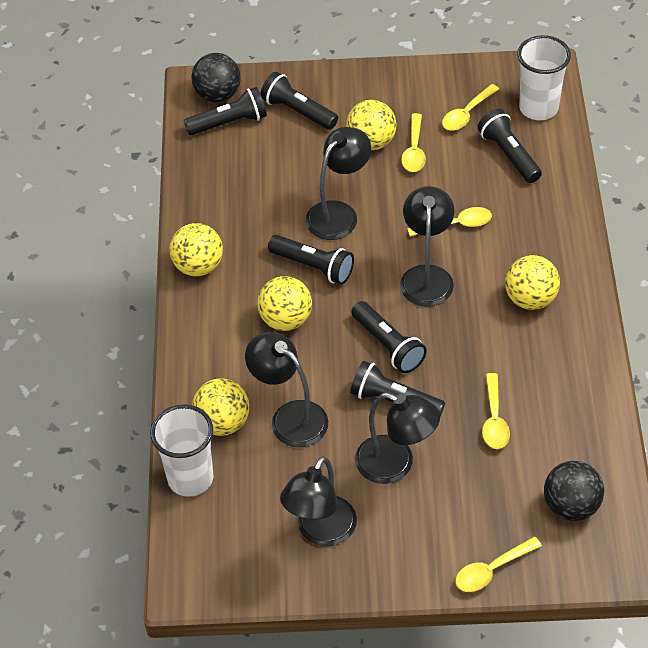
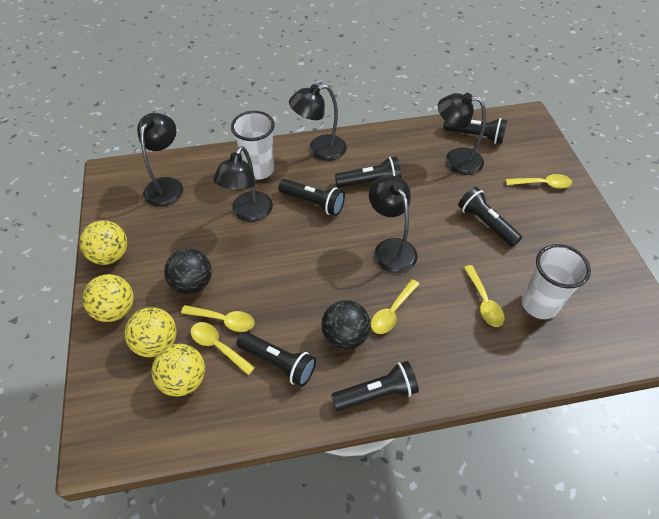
yellow ball: 5 -> 4

